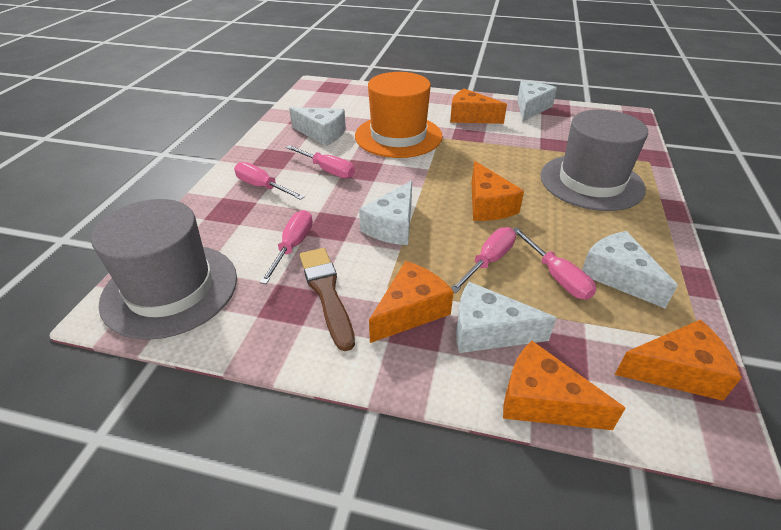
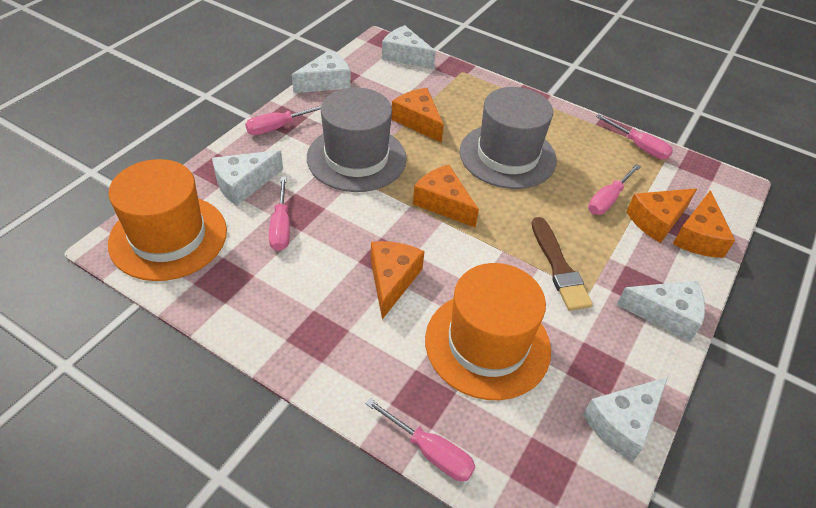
orange hat: 1 -> 2

